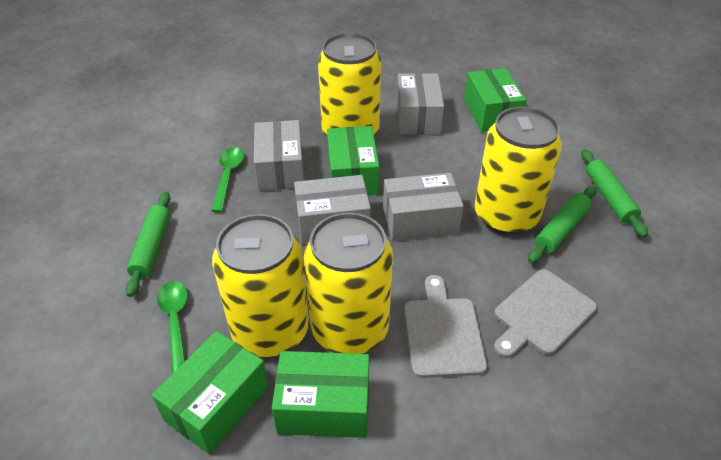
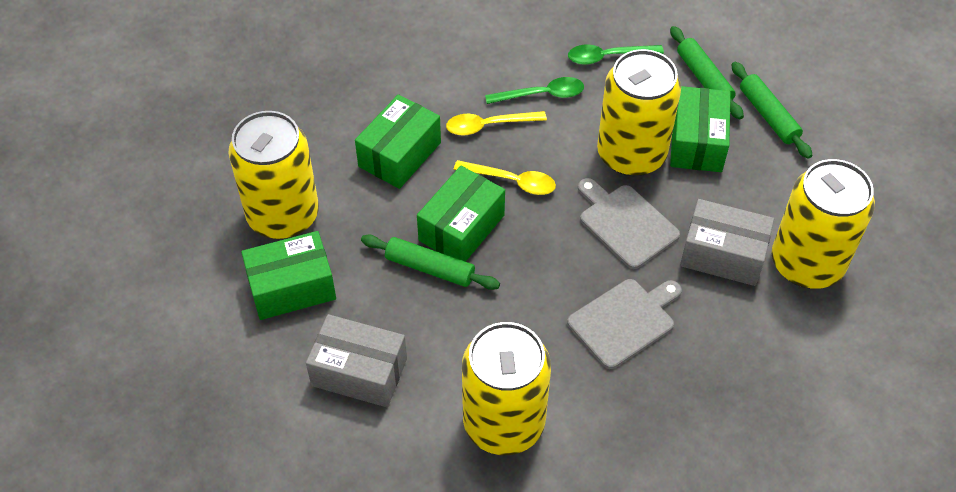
grey box: 4 -> 2
yellow spoon: 0 -> 2

